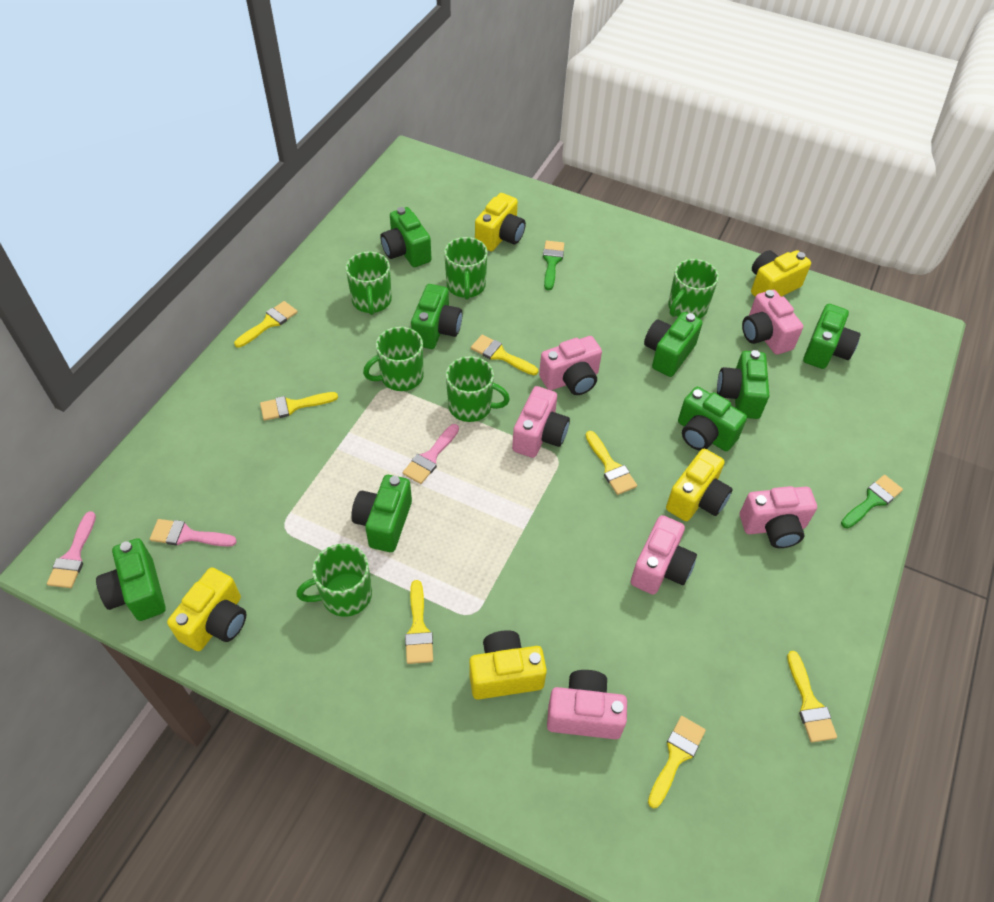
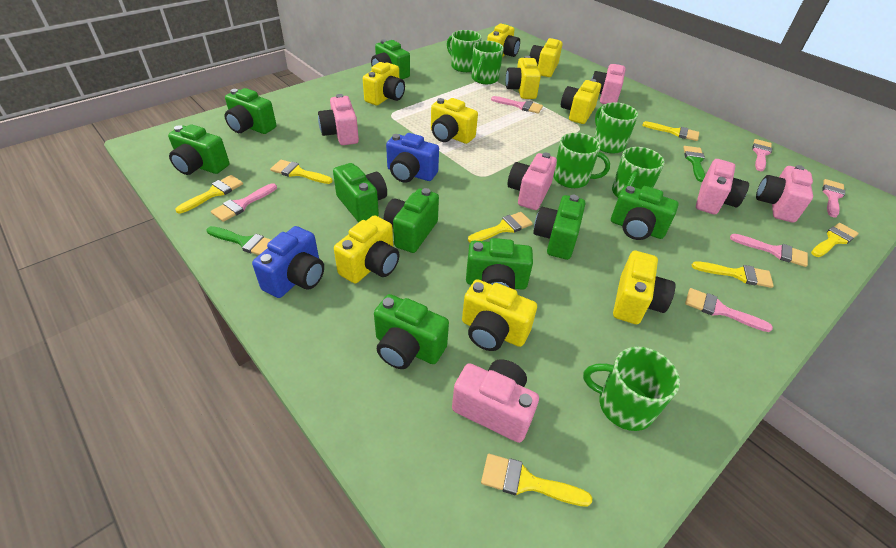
blue camera: 0 -> 2
green camera: 8 -> 9
pink brush: 3 -> 6
yellow camera: 5 -> 9

